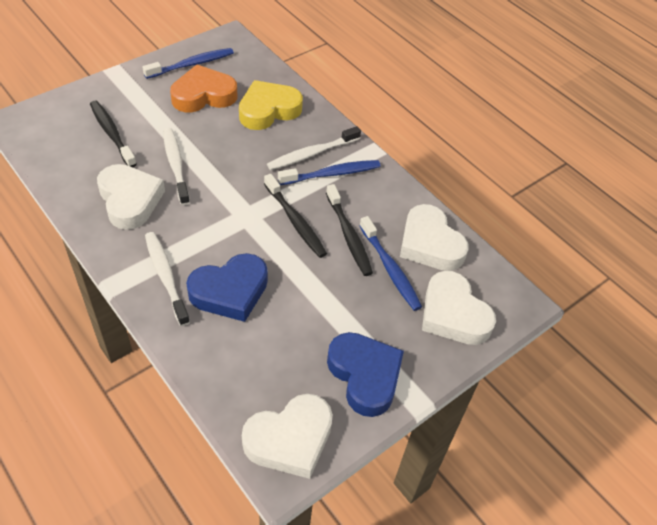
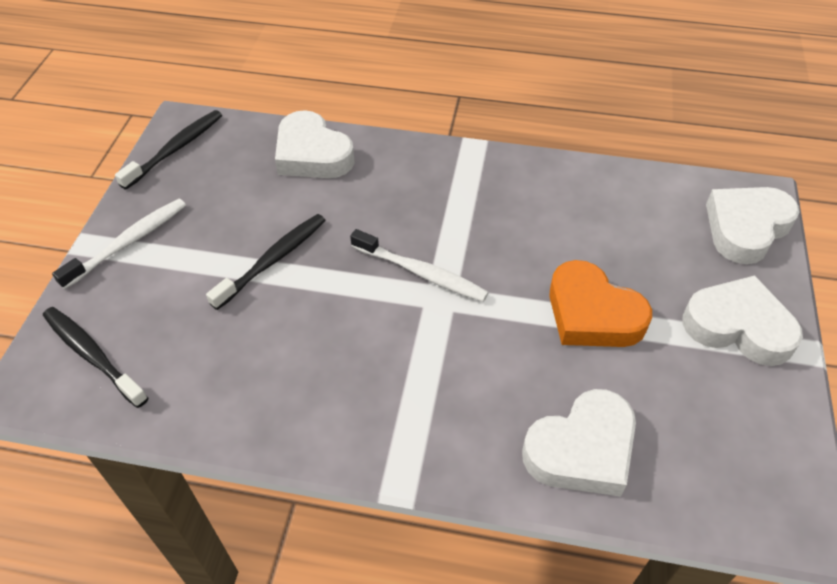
blue heart: 2 -> 0
blue toothbrush: 3 -> 0
white toothbrush: 3 -> 2
yellow heart: 1 -> 0

